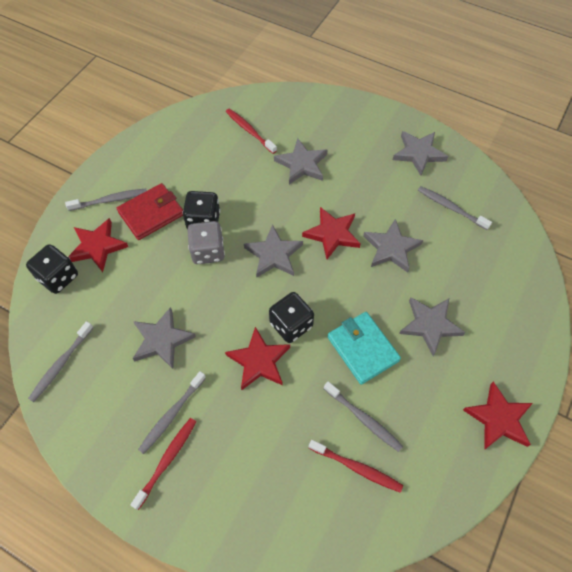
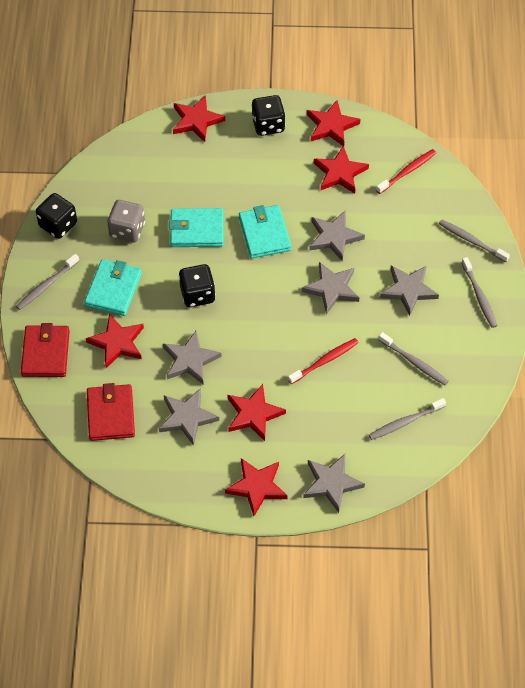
red star: 4 -> 6
red toothbrush: 3 -> 2
red wallet: 1 -> 2
turquoise wallet: 1 -> 3

